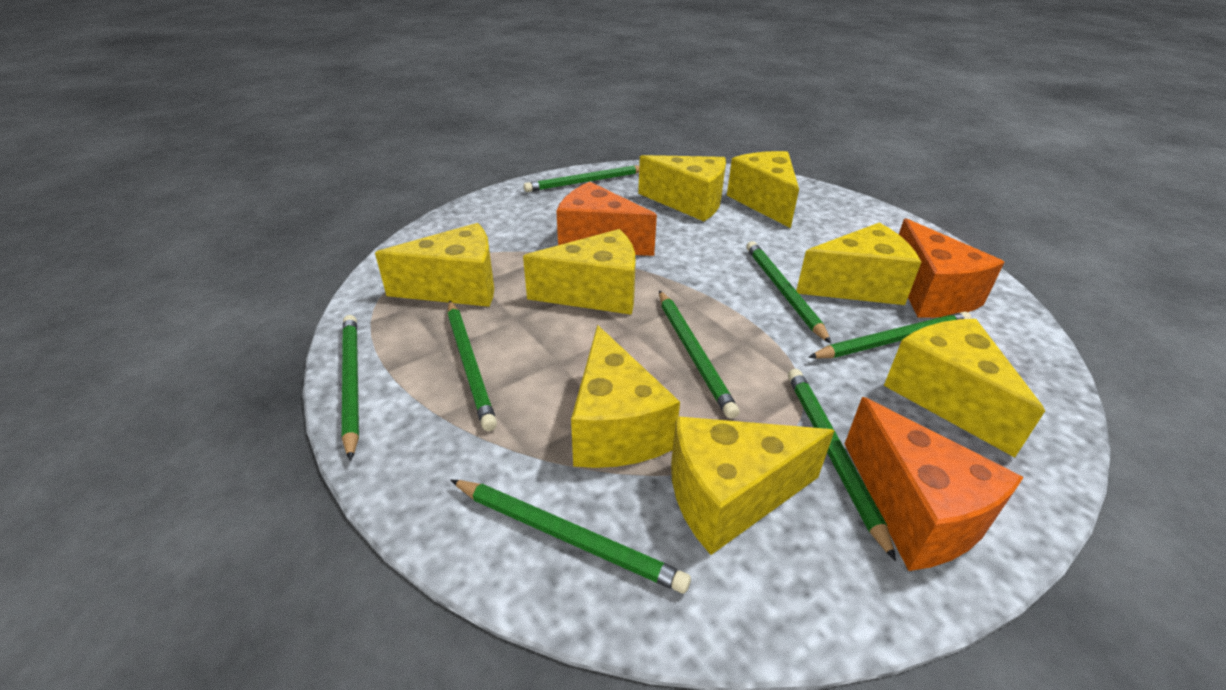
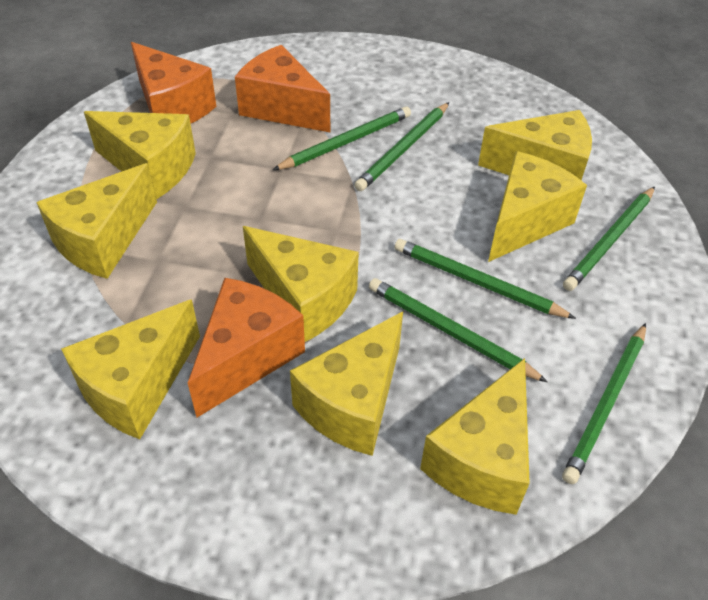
green pencil: 8 -> 6

